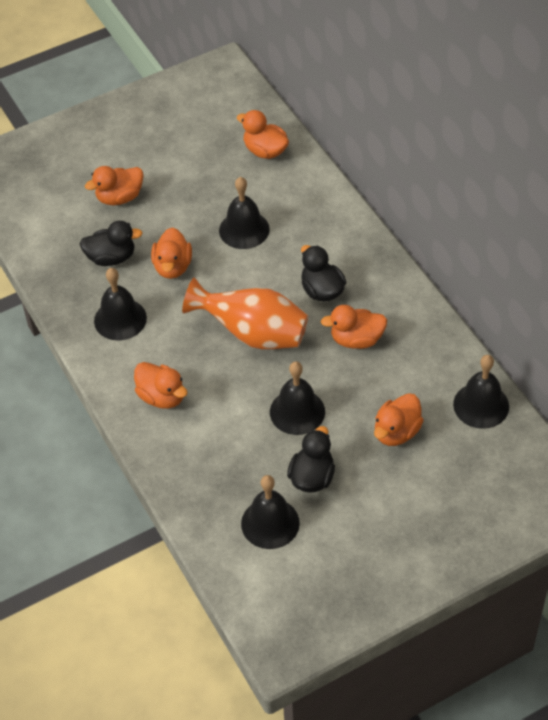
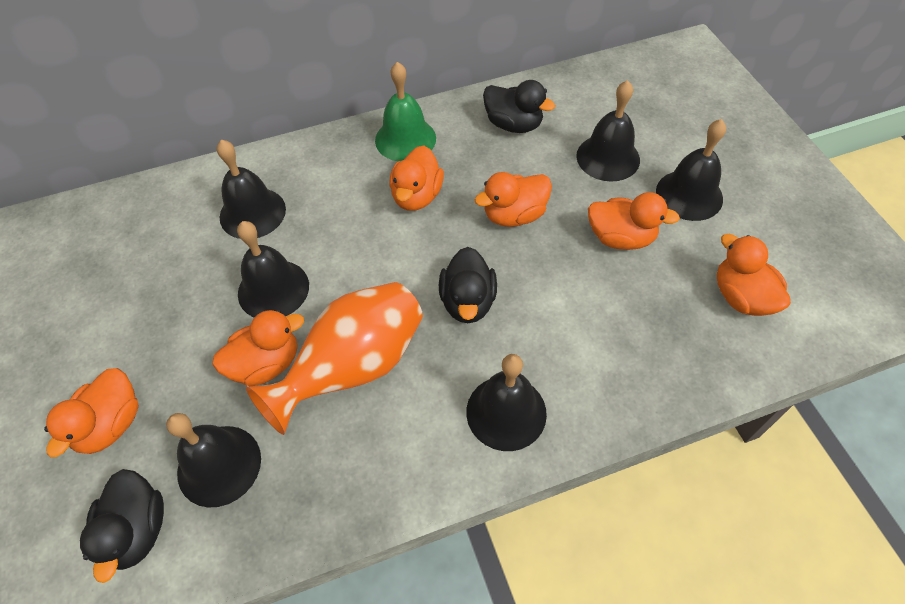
black bell: 5 -> 6
green bell: 0 -> 1

